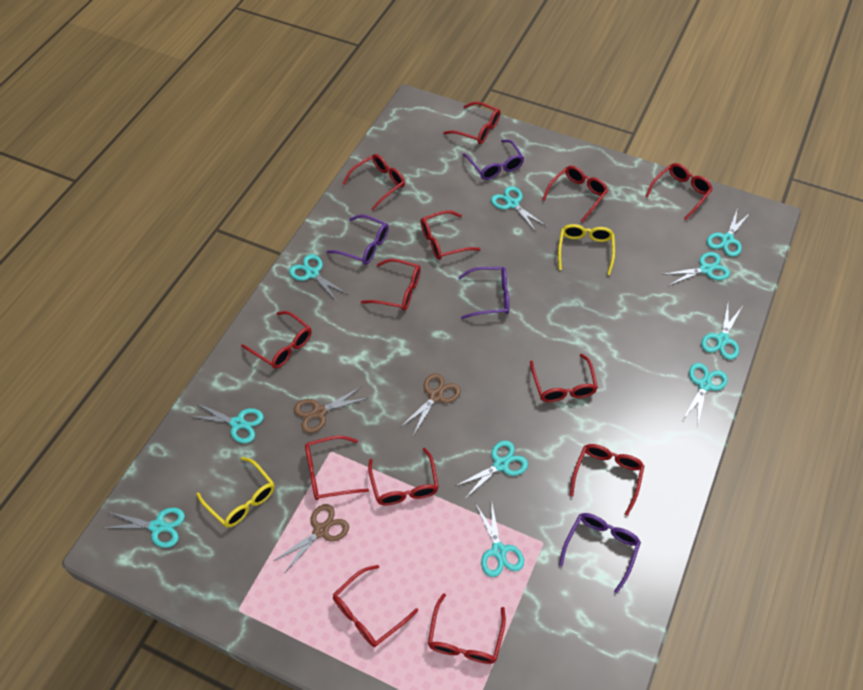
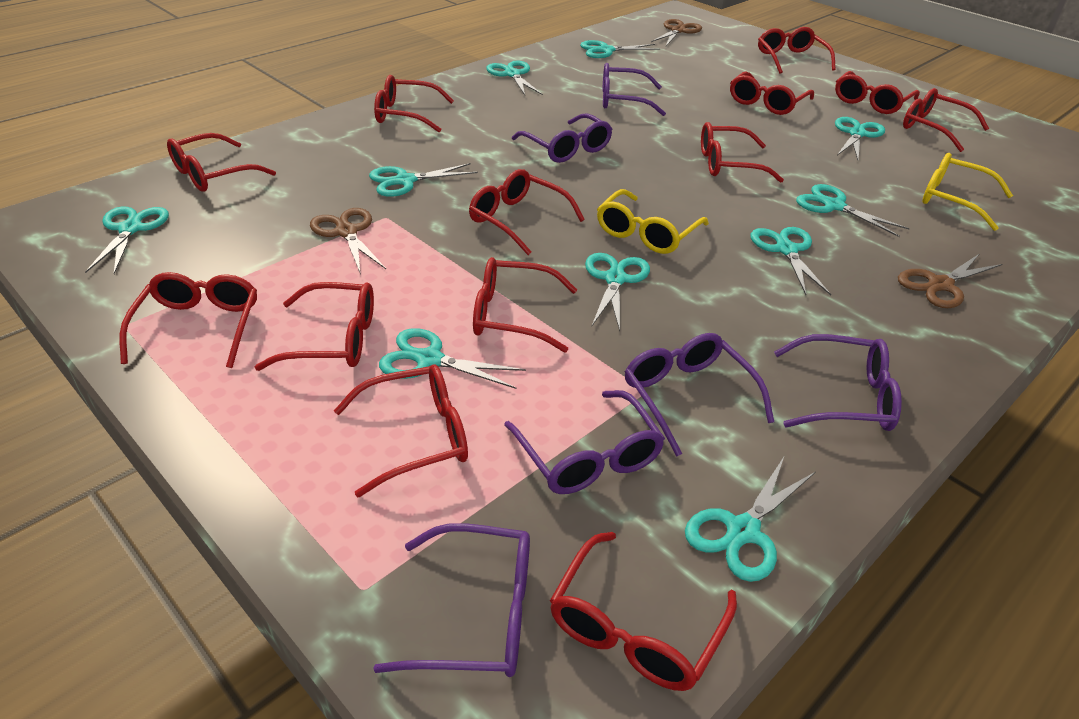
purple glasses: 4 -> 6

